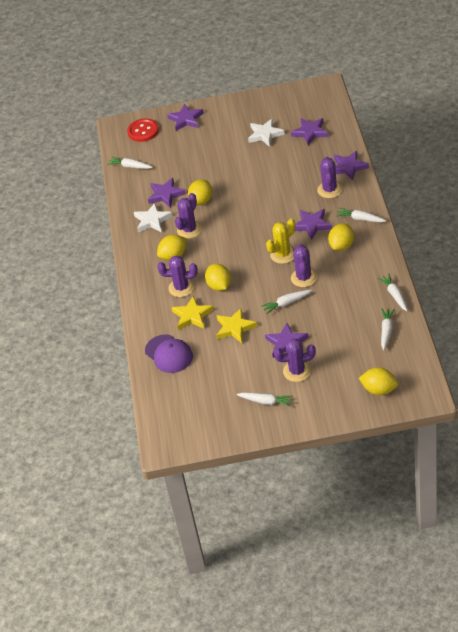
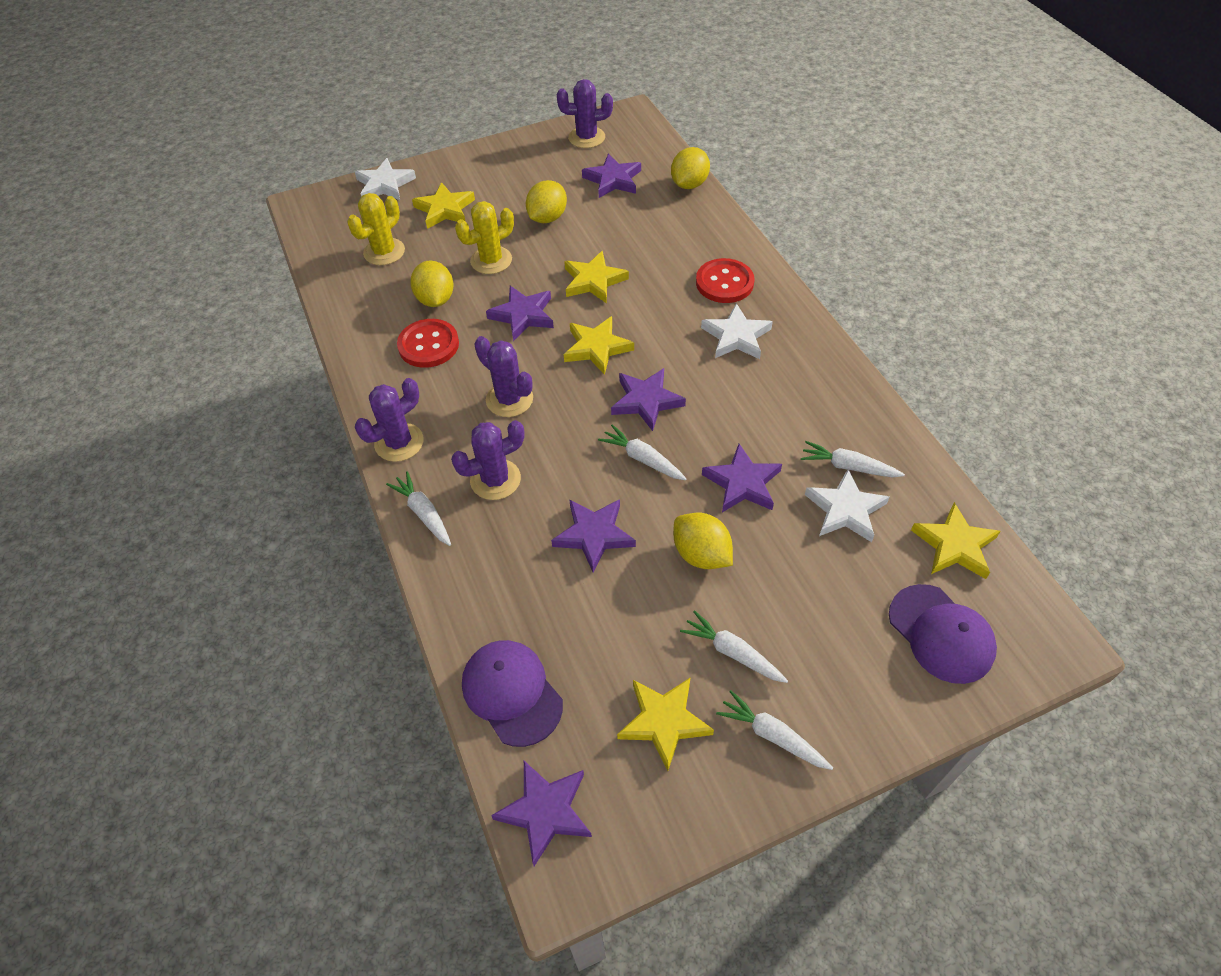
purple cactus: 5 -> 4
purple cap: 1 -> 2
red button: 1 -> 2
white carrot: 6 -> 5
white star: 2 -> 3
yellow cactus: 1 -> 2
yellow lemon: 5 -> 4
yellow star: 2 -> 5

